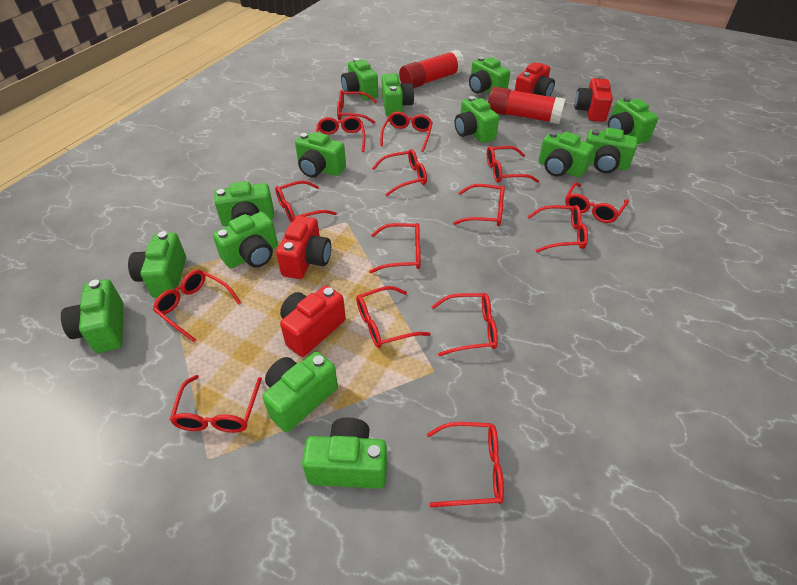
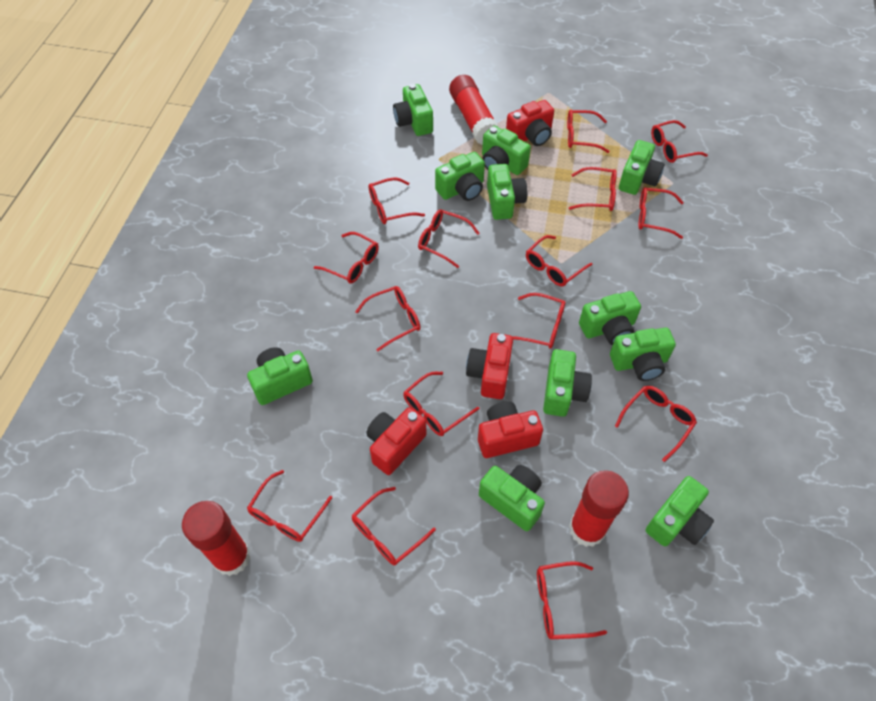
green camera: 14 -> 11
red glue stick: 2 -> 3

